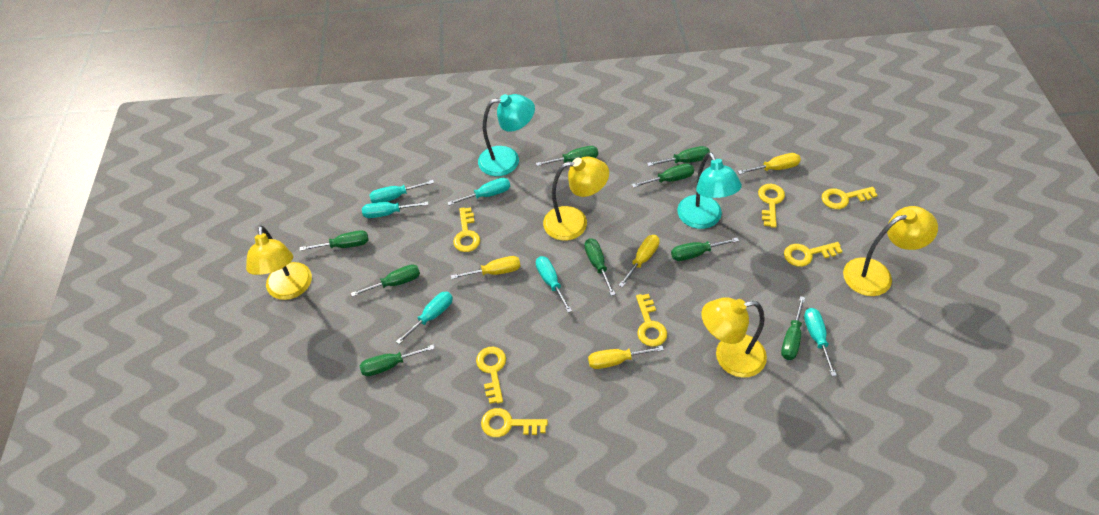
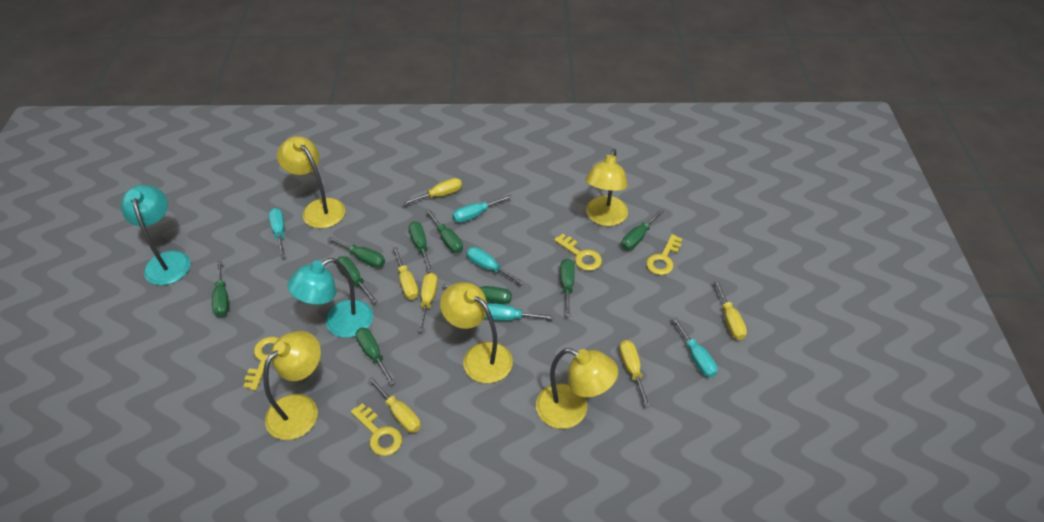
turquoise screwdriver: 6 -> 5
yellow key: 7 -> 4
yellow lamp: 4 -> 5
yellow screwdriver: 4 -> 6

